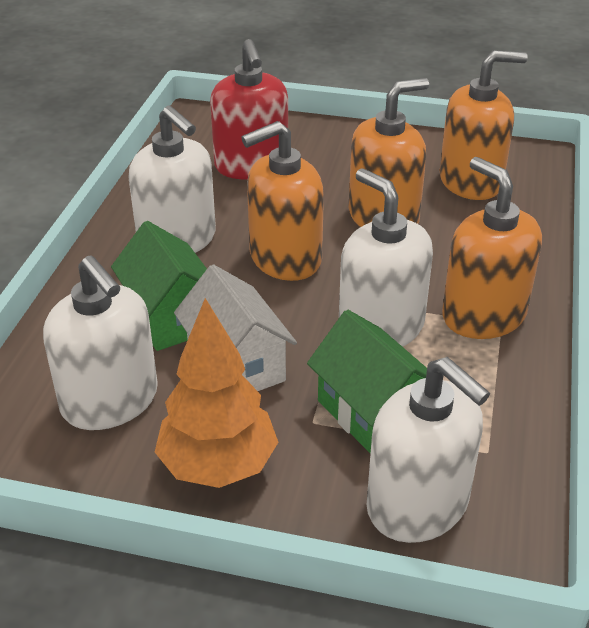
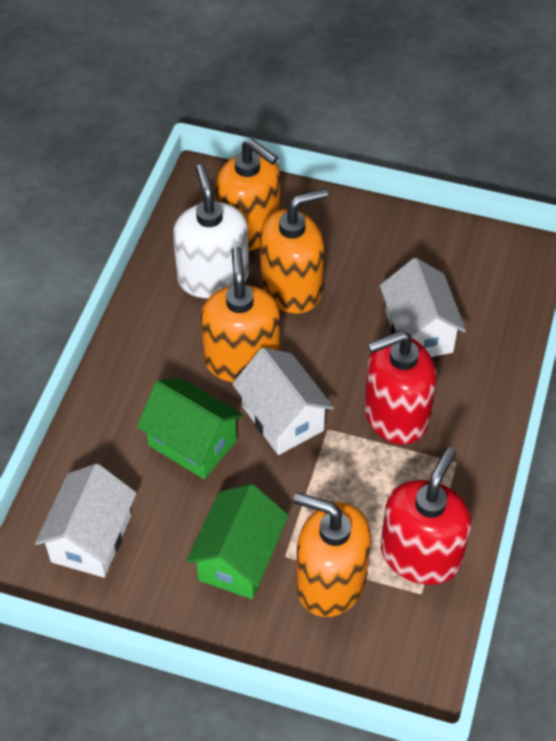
orange tree: 1 -> 0
red soap dispenser: 1 -> 2
white house: 1 -> 3
white soap dispenser: 4 -> 1

